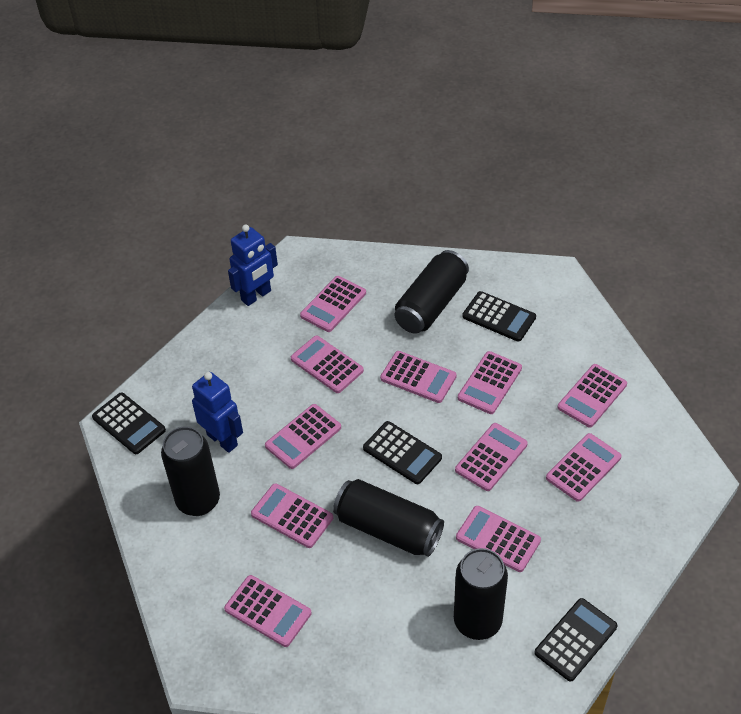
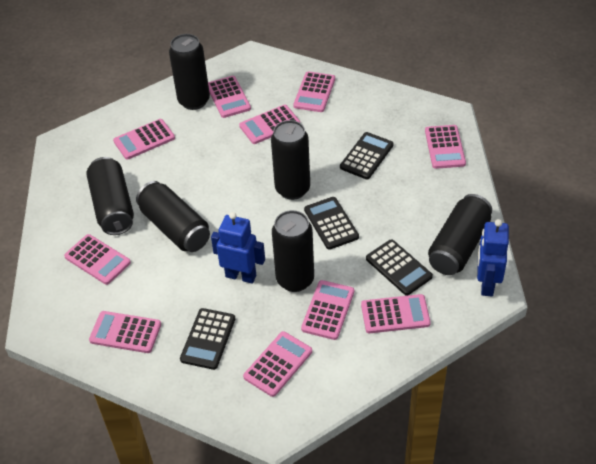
black can: 4 -> 6
pink calculator: 11 -> 10

